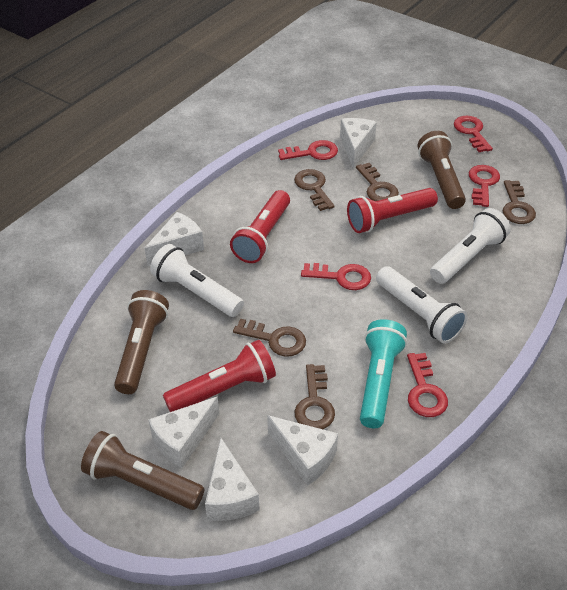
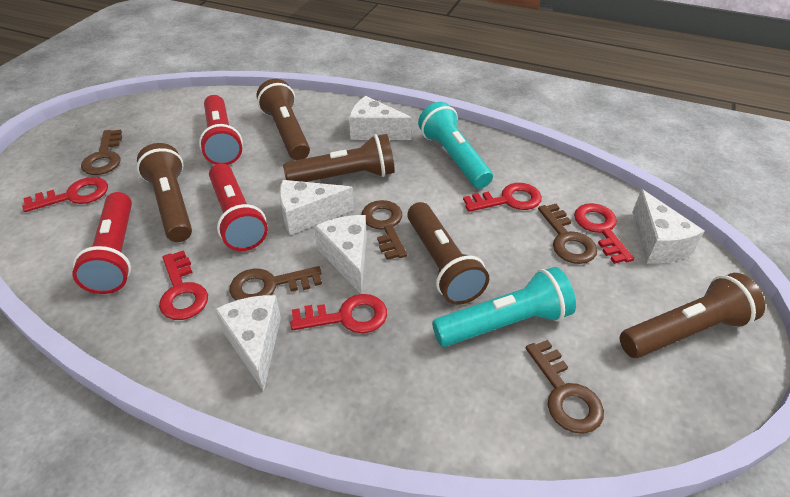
brown flashlight: 3 -> 5
turquoise flashlight: 1 -> 2
white flashlight: 3 -> 0

